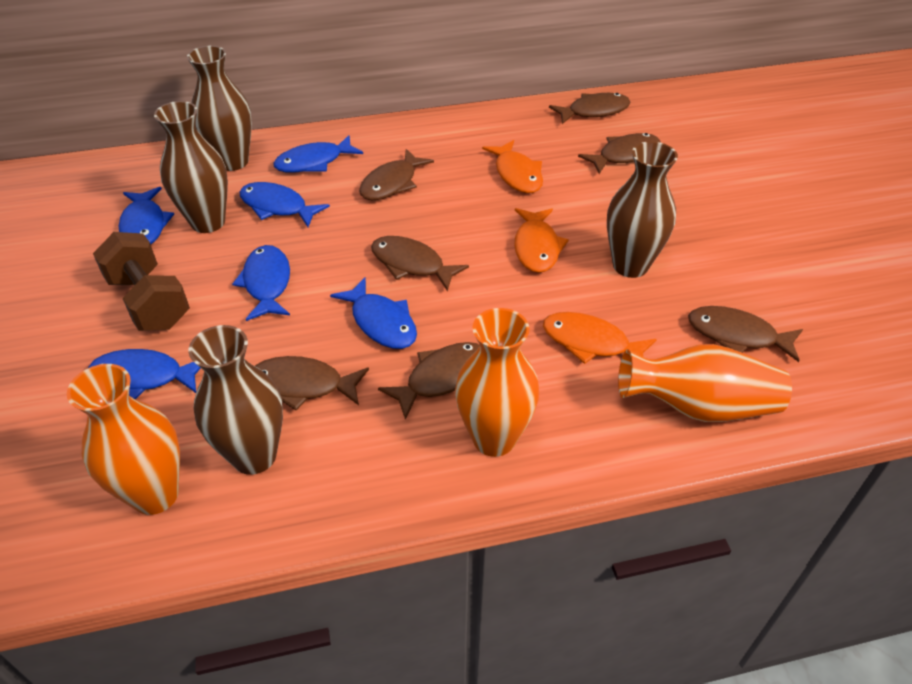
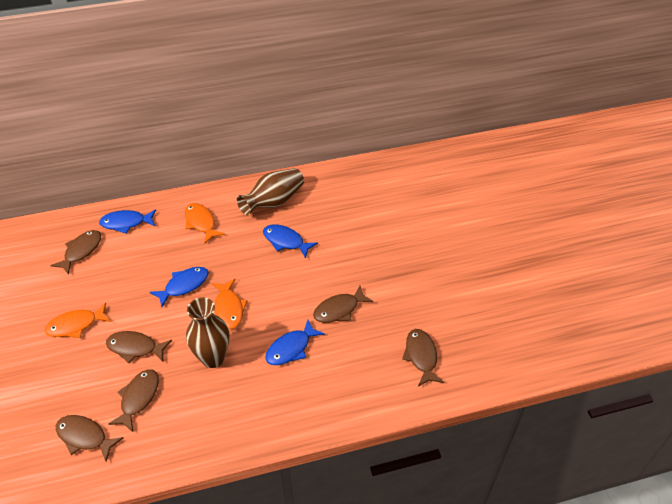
blue fish: 6 -> 4
brown dumbbell: 1 -> 0
brown fish: 7 -> 6
brown vase: 4 -> 2
orange vase: 3 -> 0

